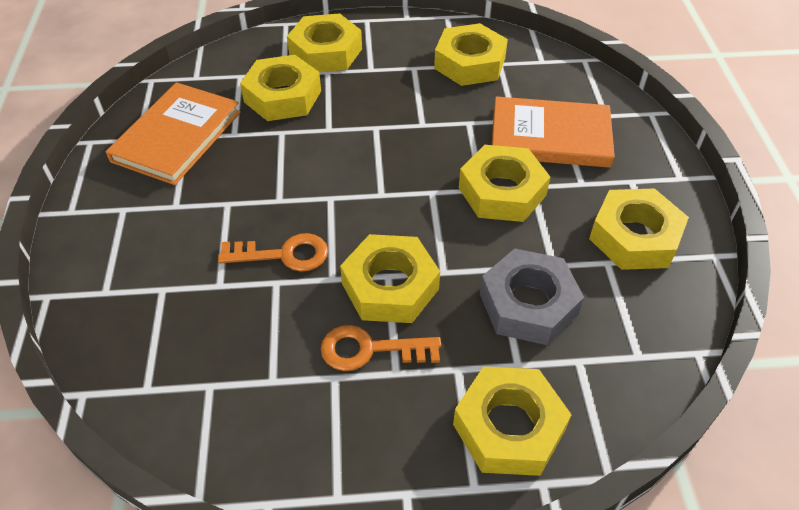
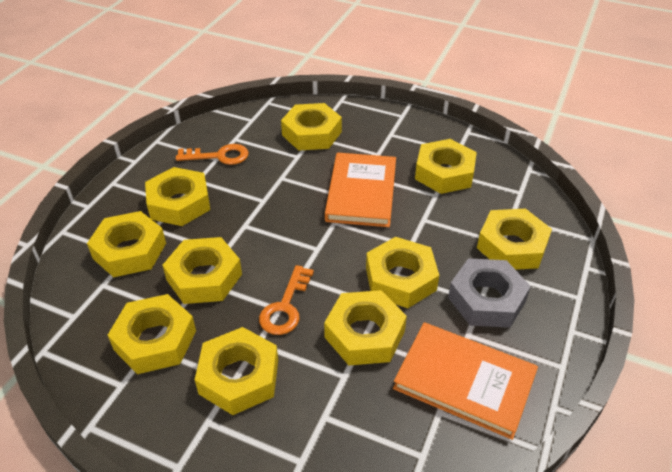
yellow nut: 7 -> 10

